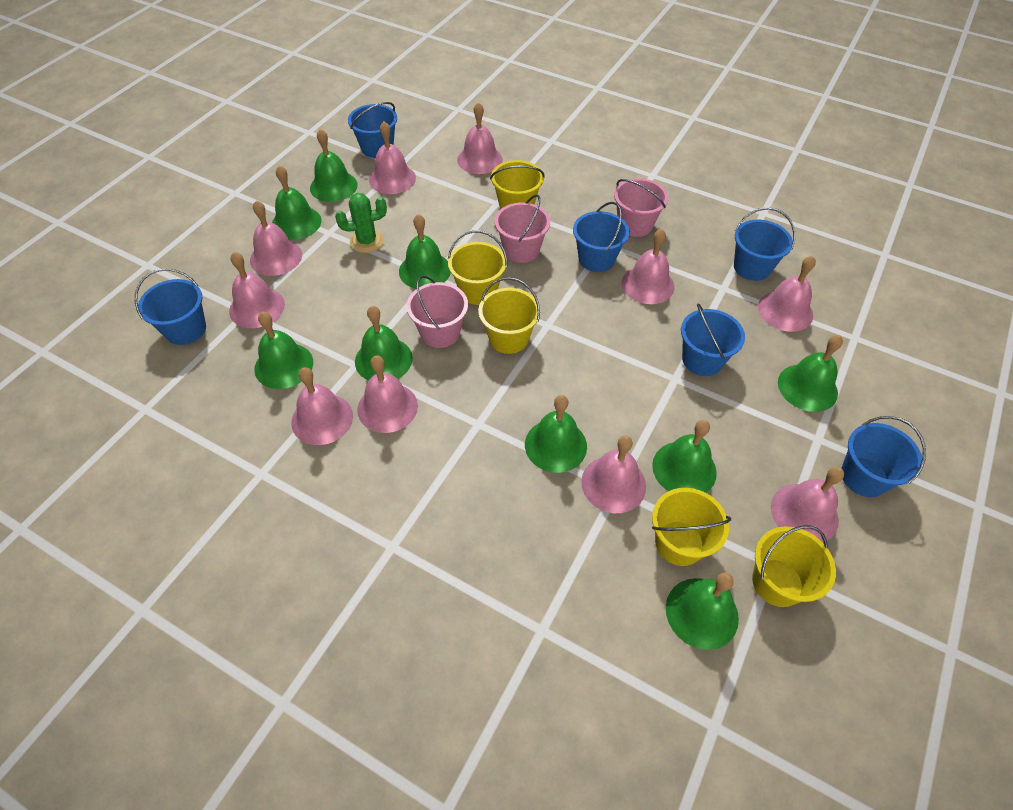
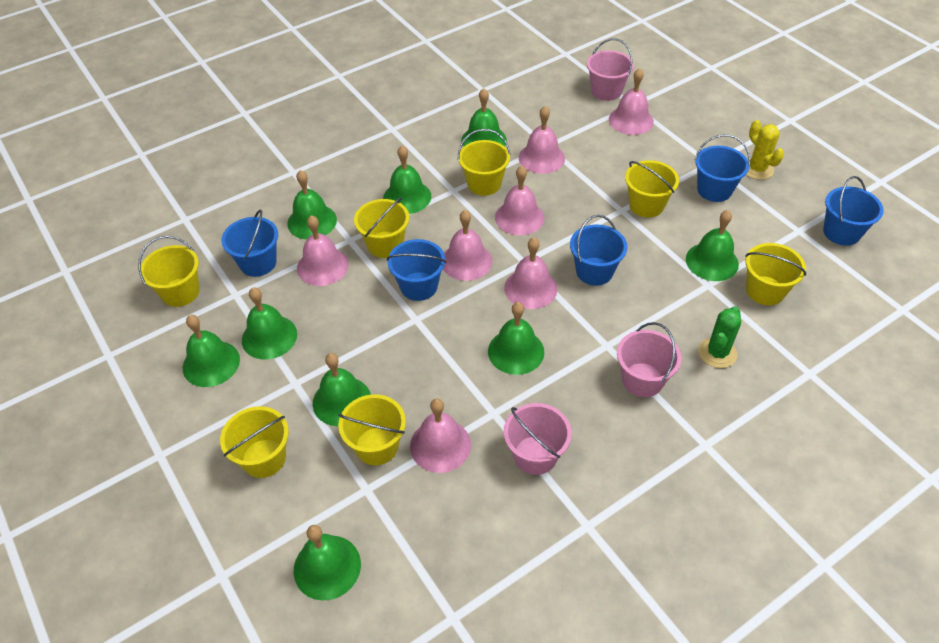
blue bucket: 6 -> 5
pink bell: 10 -> 7
yellow bucket: 5 -> 7
yellow cactus: 0 -> 1

